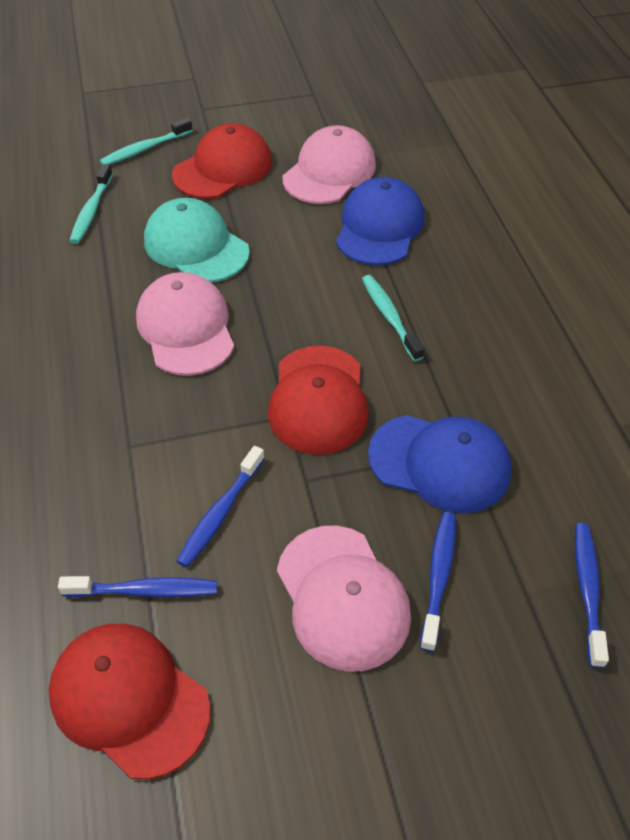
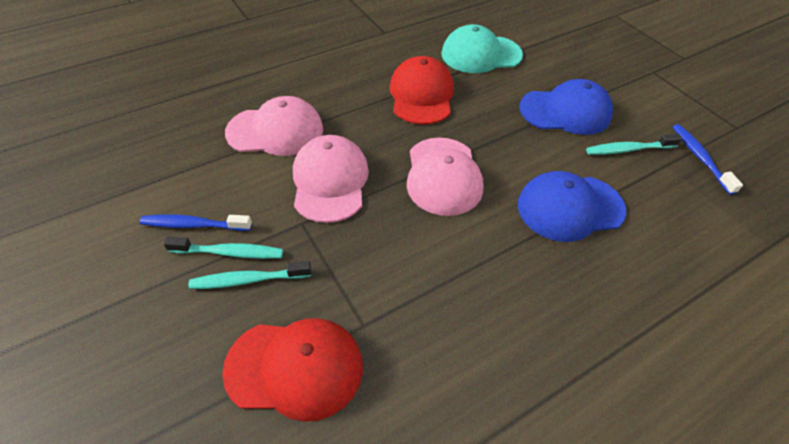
blue toothbrush: 4 -> 2
red cap: 3 -> 2

